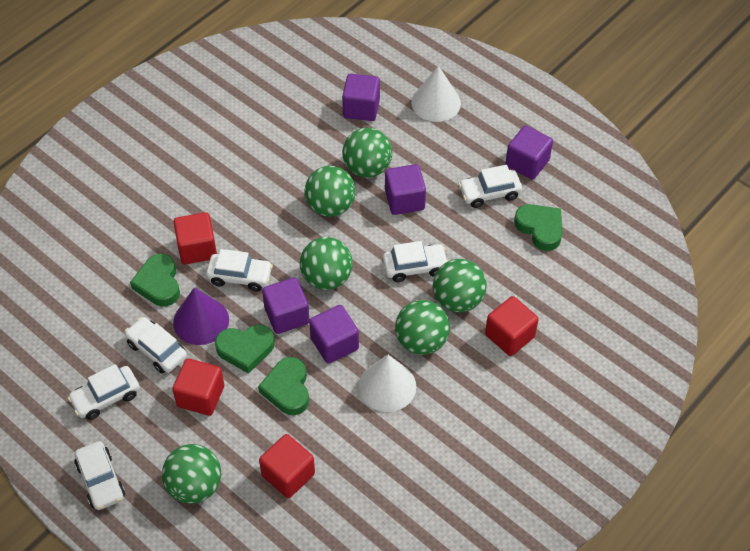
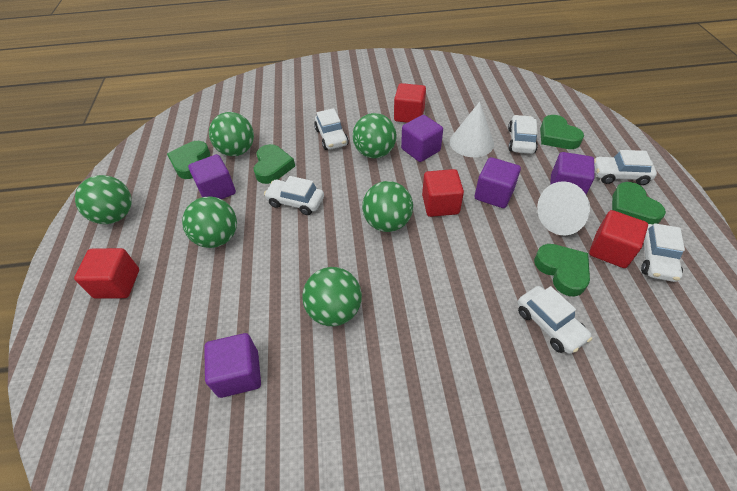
green heart: 4 -> 5
purple cone: 1 -> 0

